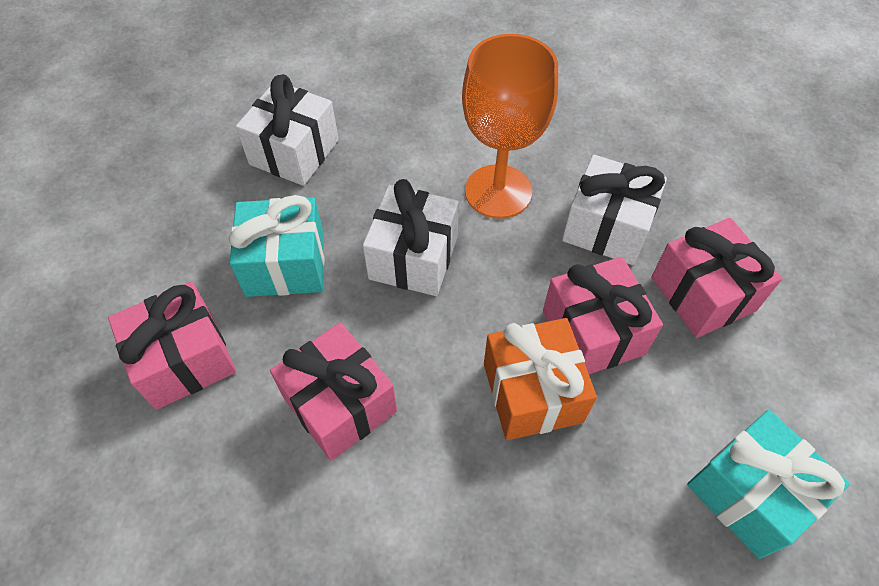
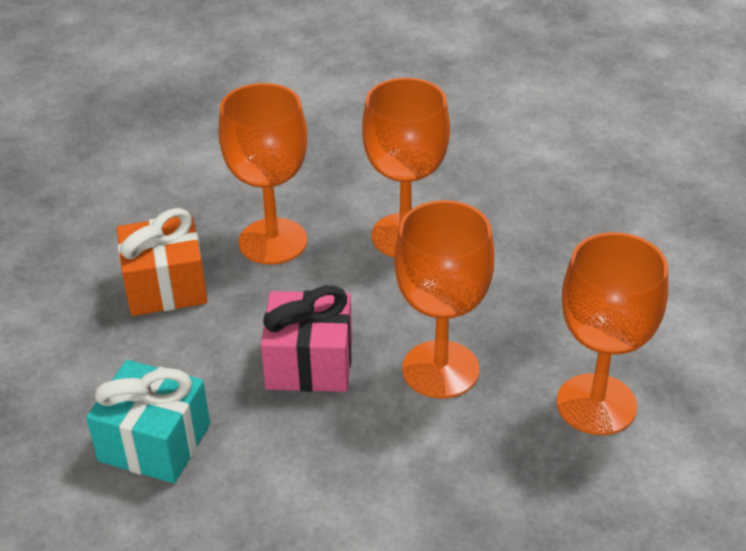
orange goblet: 1 -> 4
pink gift: 4 -> 1
turquoise gift: 2 -> 1
white gift: 3 -> 0

